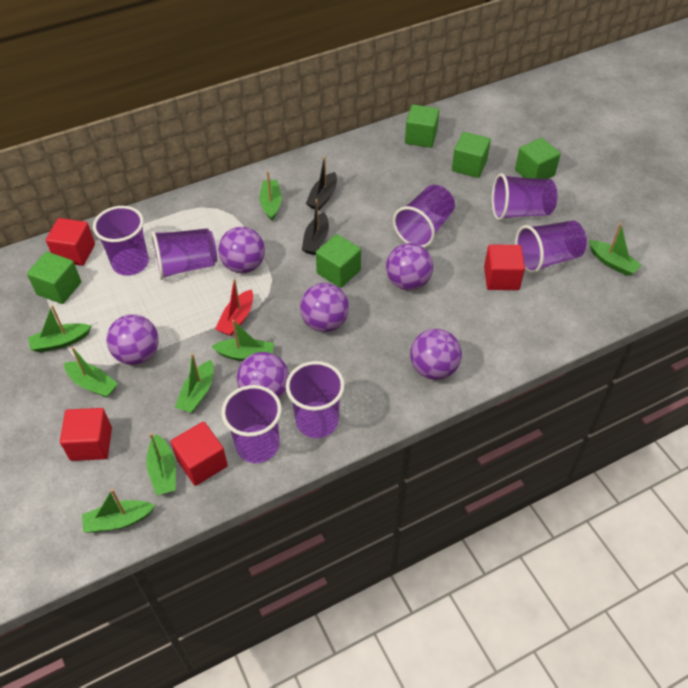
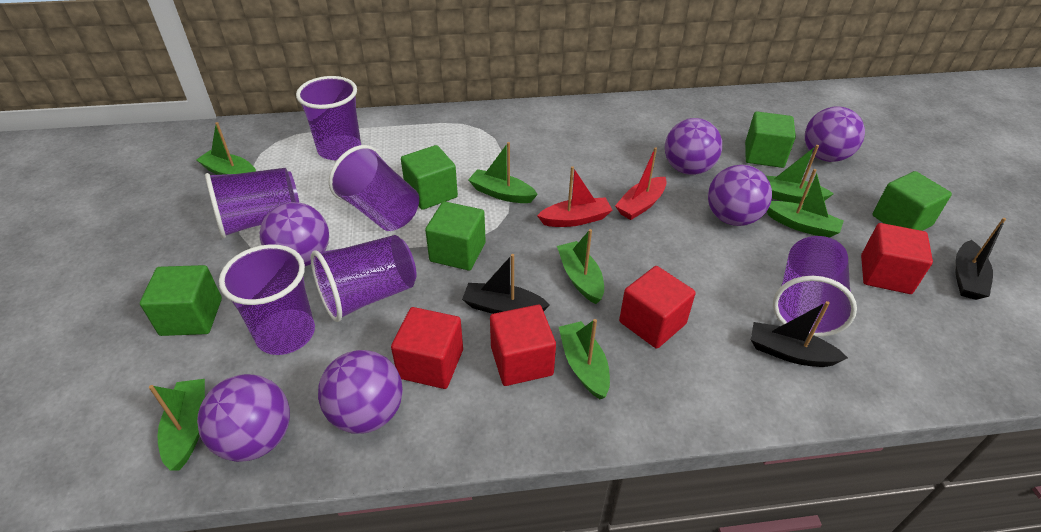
black boat: 2 -> 3
green boat: 8 -> 7
purple cup: 7 -> 6
red boat: 1 -> 2

